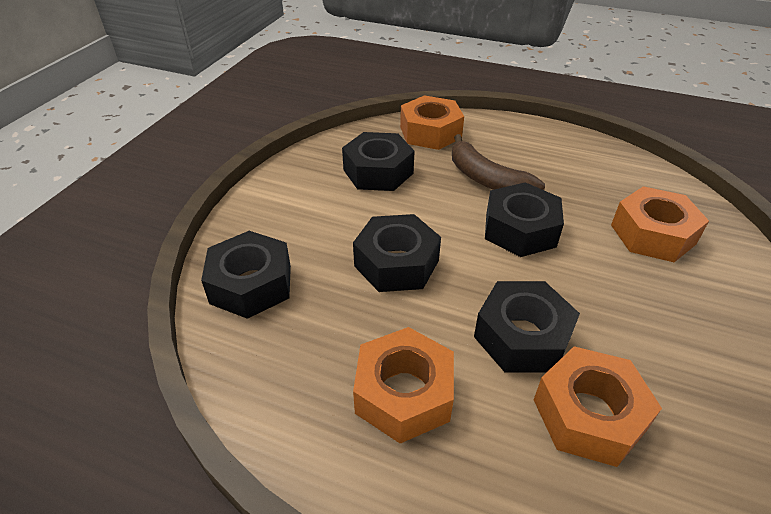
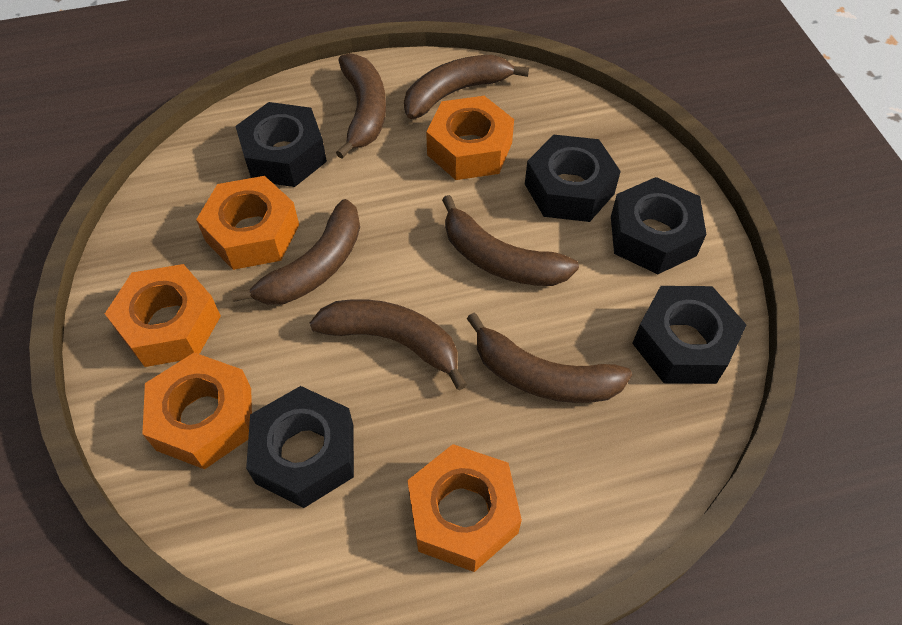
brown banana: 1 -> 6
orange nut: 4 -> 5

